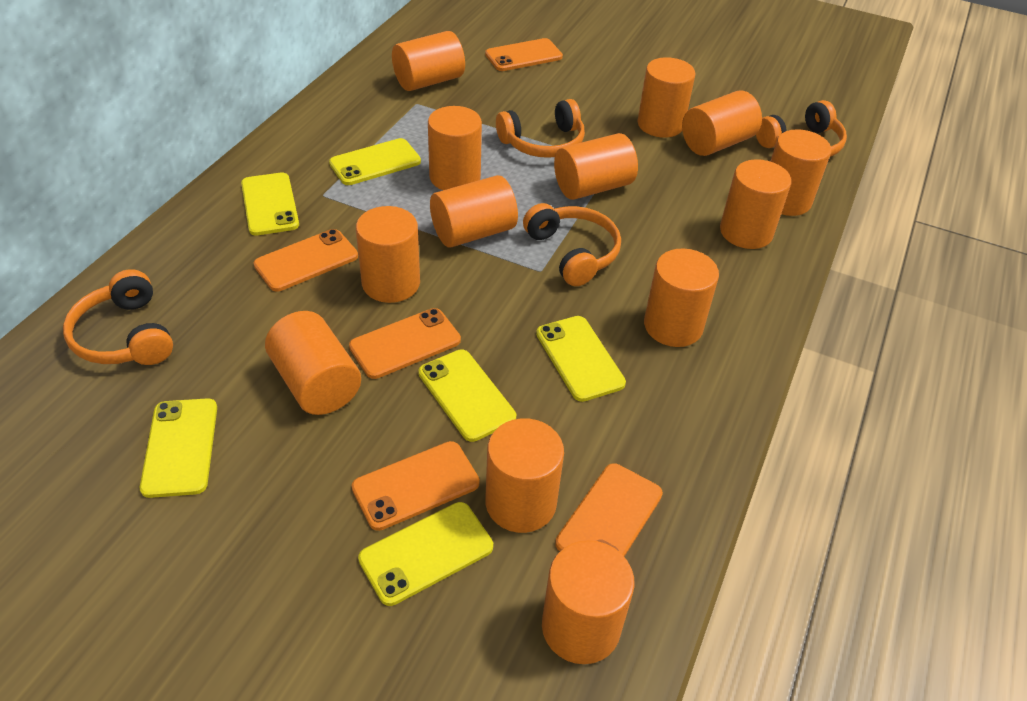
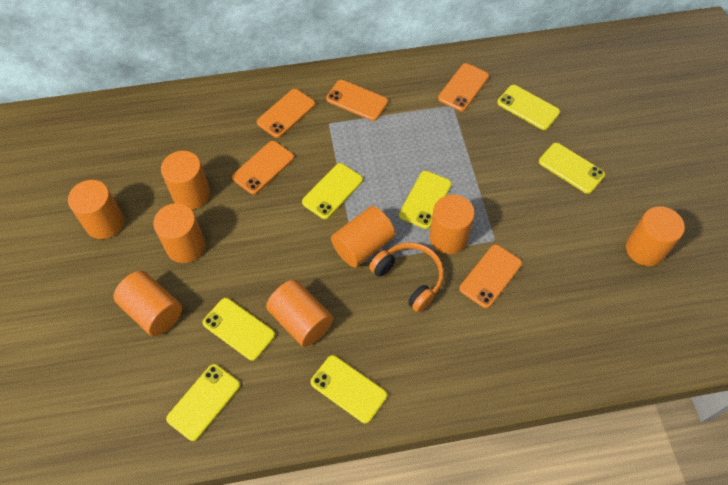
orange cylinder: 13 -> 8
orange headphones: 4 -> 1
yellow phone: 6 -> 7

